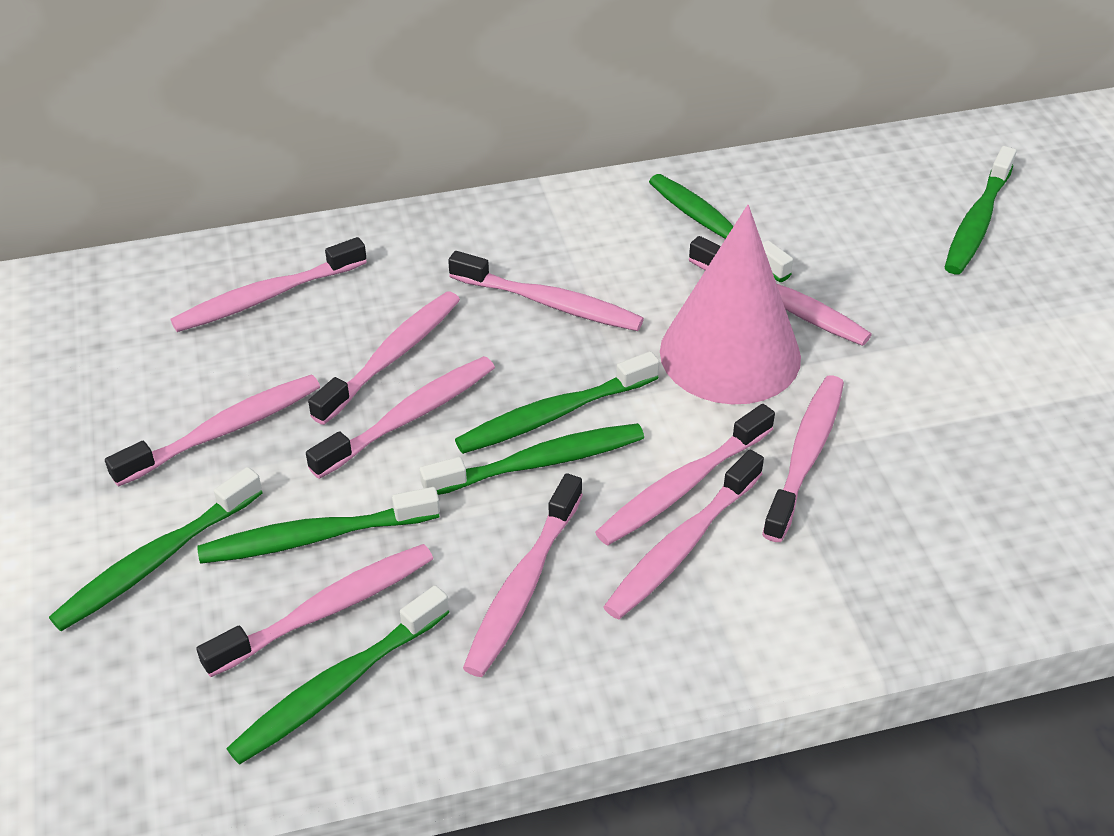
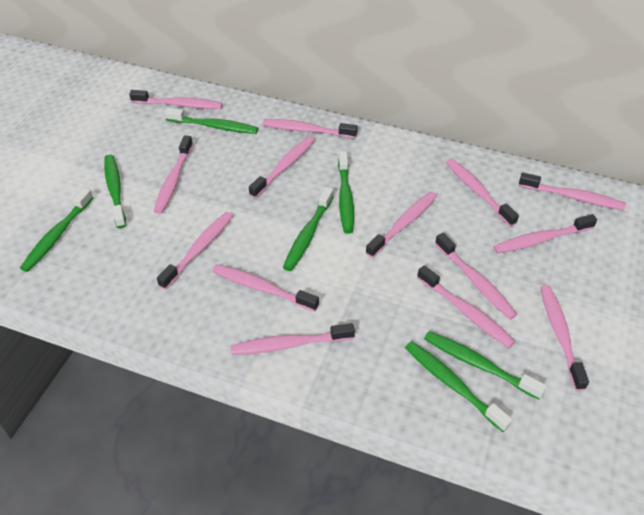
pink cone: 1 -> 0
pink toothbrush: 11 -> 14

